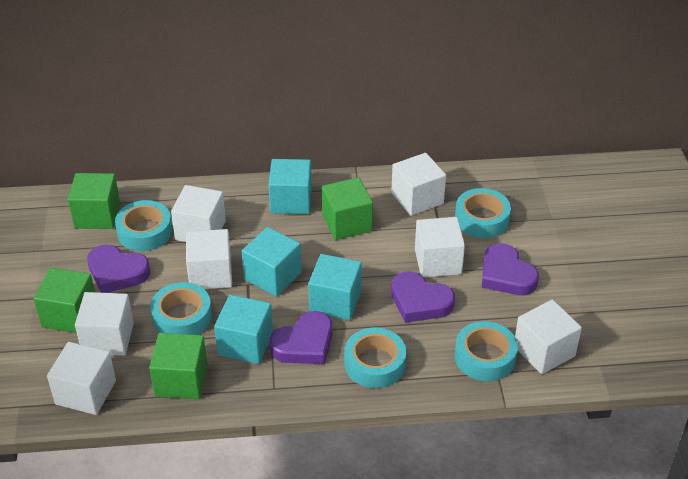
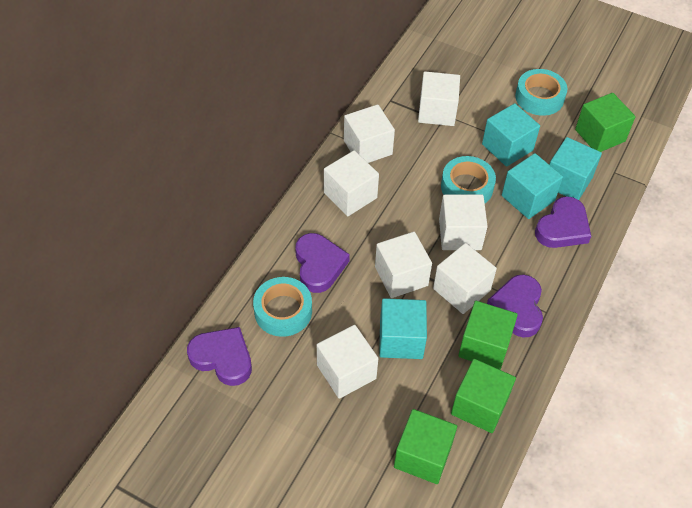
turquoise tape: 5 -> 3

